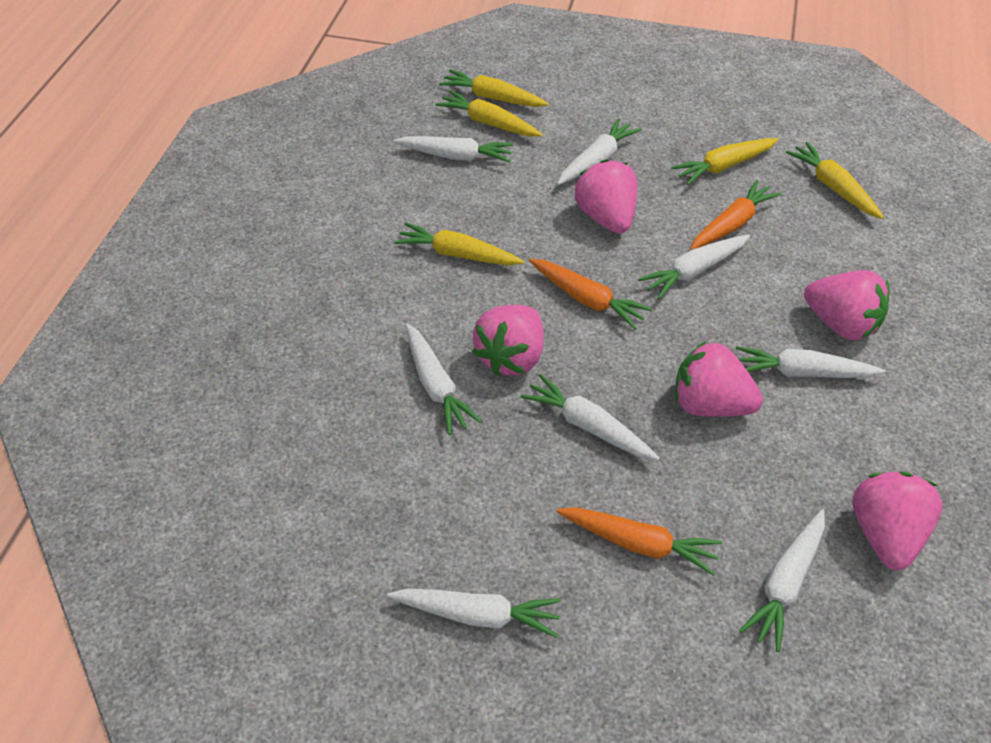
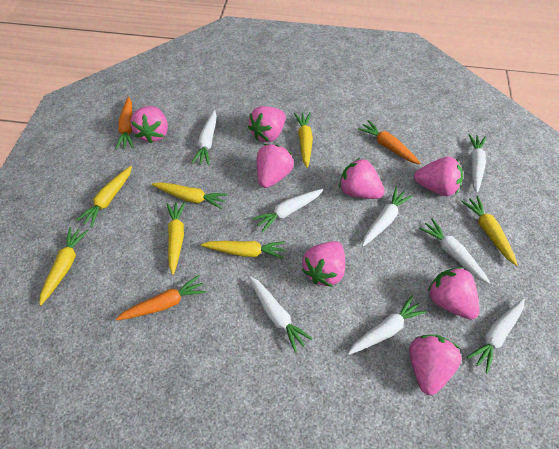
pink strawberry: 5 -> 8
yellow carrot: 5 -> 7

